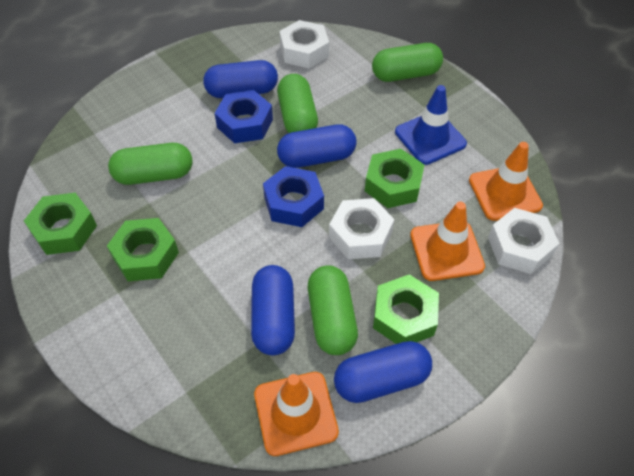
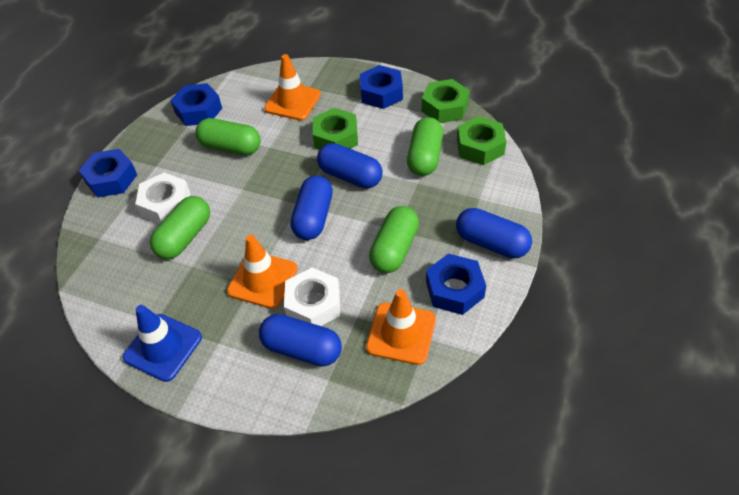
blue nut: 2 -> 4
green nut: 4 -> 3
white nut: 3 -> 2

